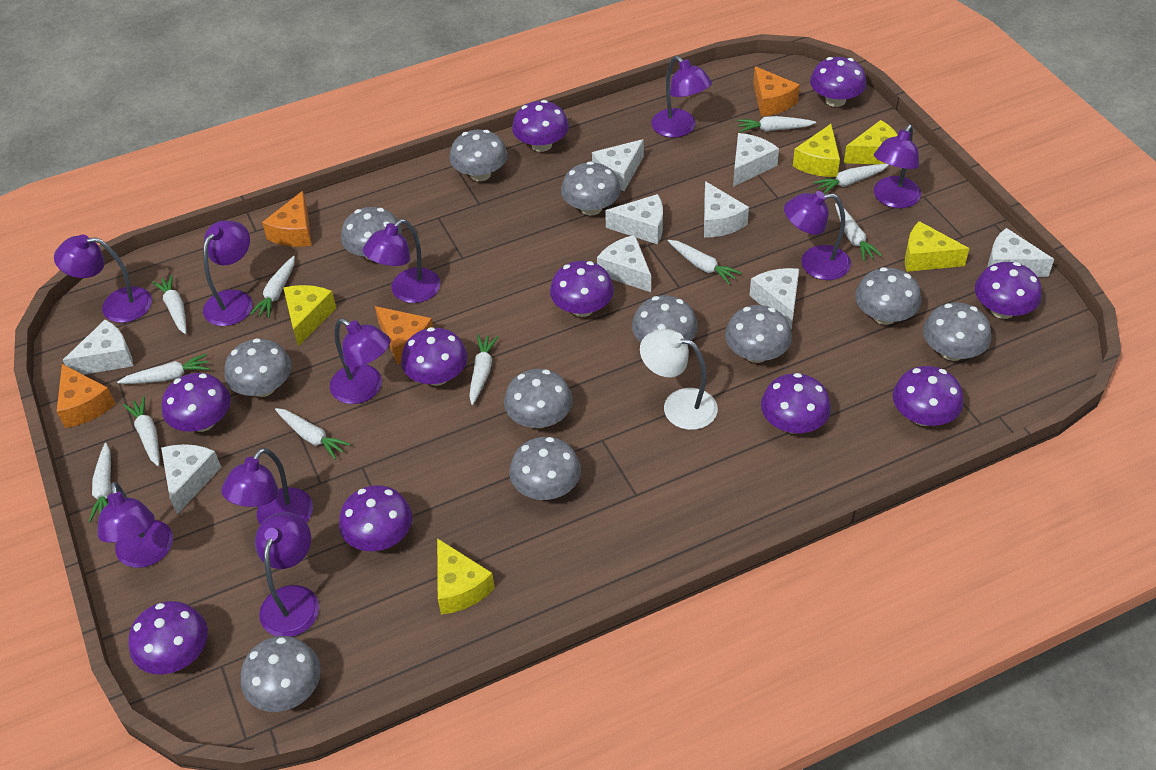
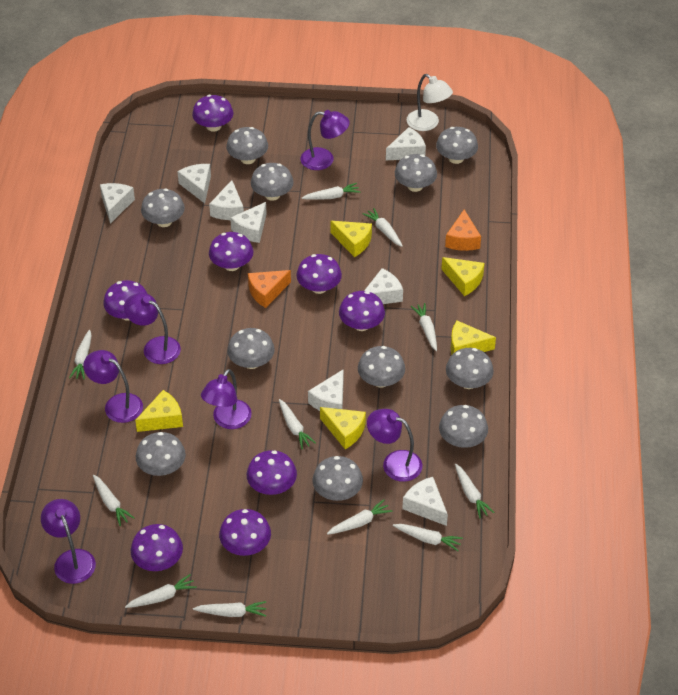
orange cheese: 4 -> 2
purple lamp: 10 -> 6
purple mushroom: 10 -> 8
white cheese: 9 -> 8

